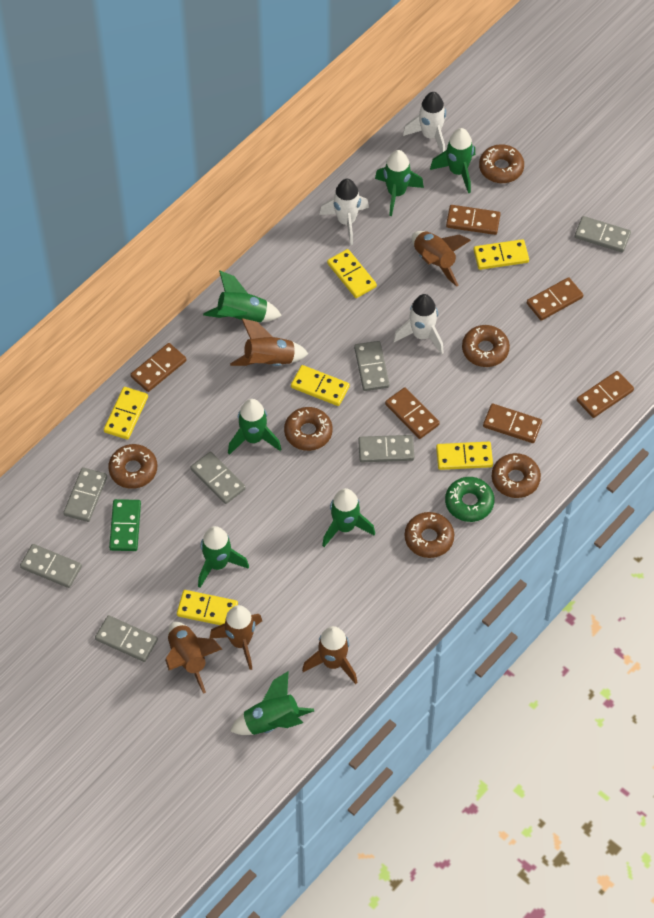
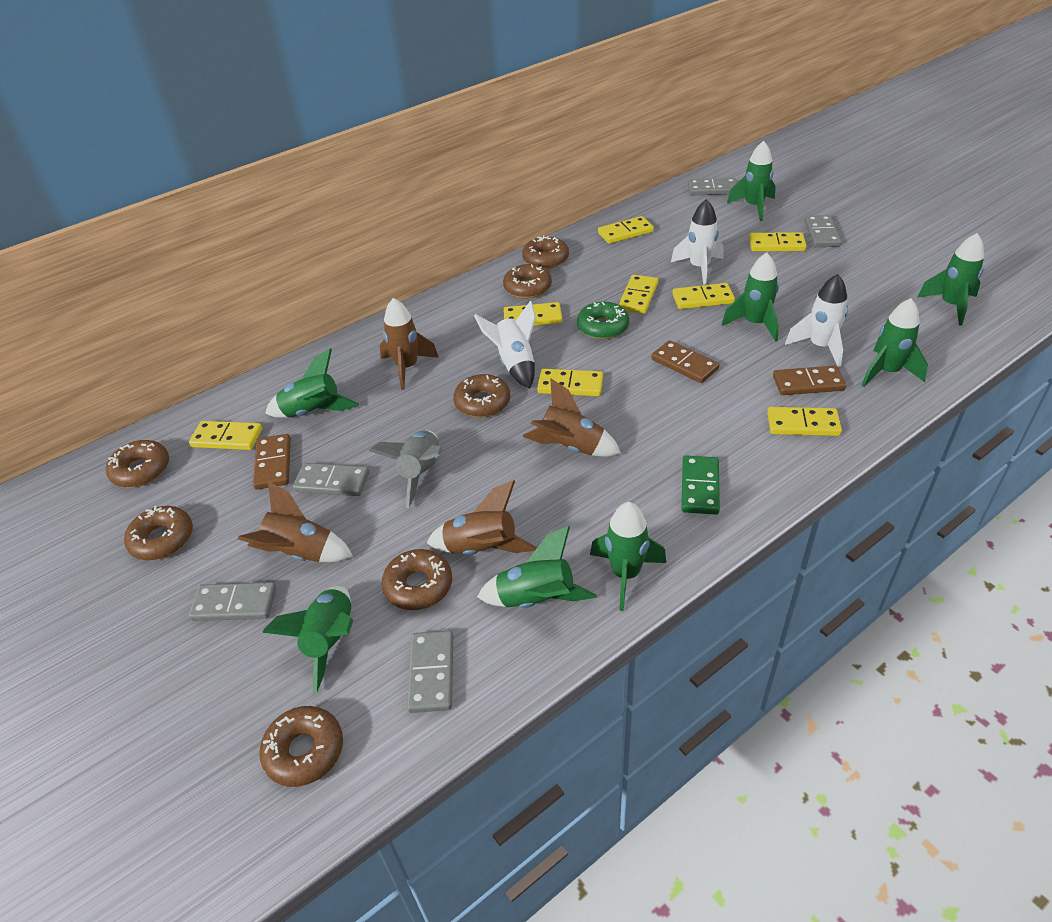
brown domino: 6 -> 3
brown donut: 6 -> 7
brown rocket: 5 -> 4
green rocket: 7 -> 8
grey domino: 7 -> 5
grey rocket: 0 -> 1
yellow domino: 6 -> 8

